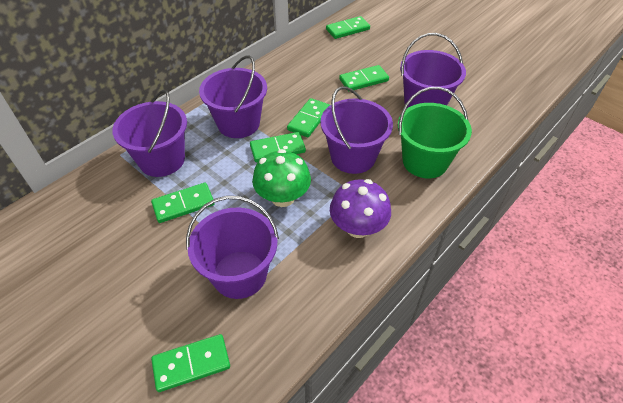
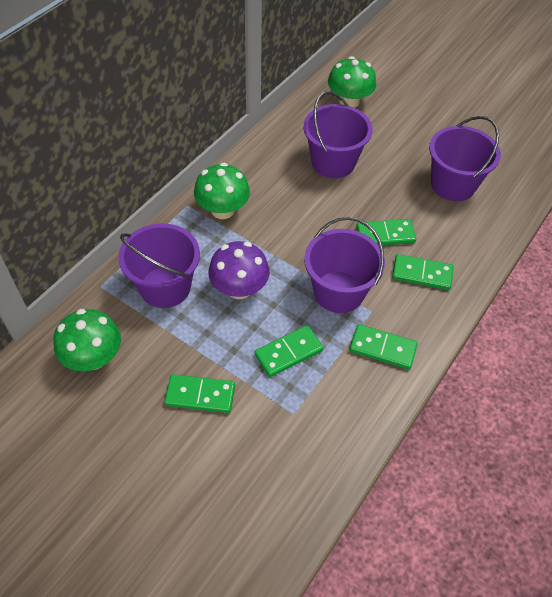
green bucket: 1 -> 0
green domino: 6 -> 5
green mushroom: 1 -> 3
purple bucket: 5 -> 4

